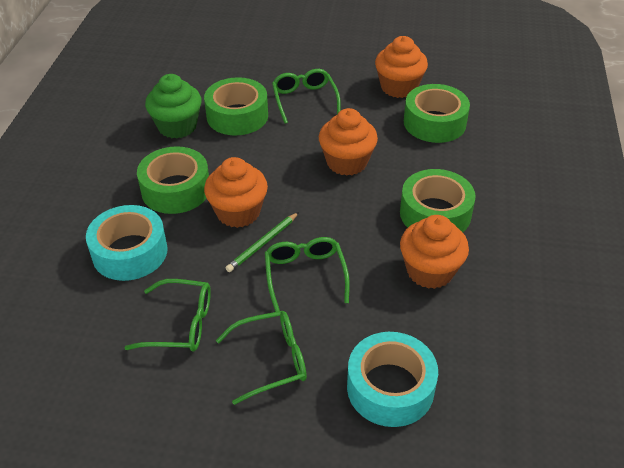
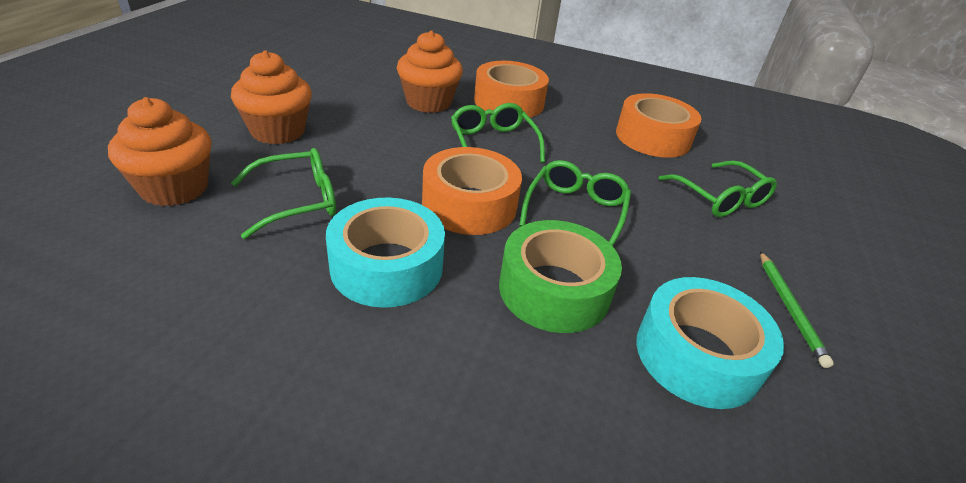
green cupcake: 1 -> 0
green tape: 4 -> 1
orange cupcake: 4 -> 3
orange tape: 0 -> 3

